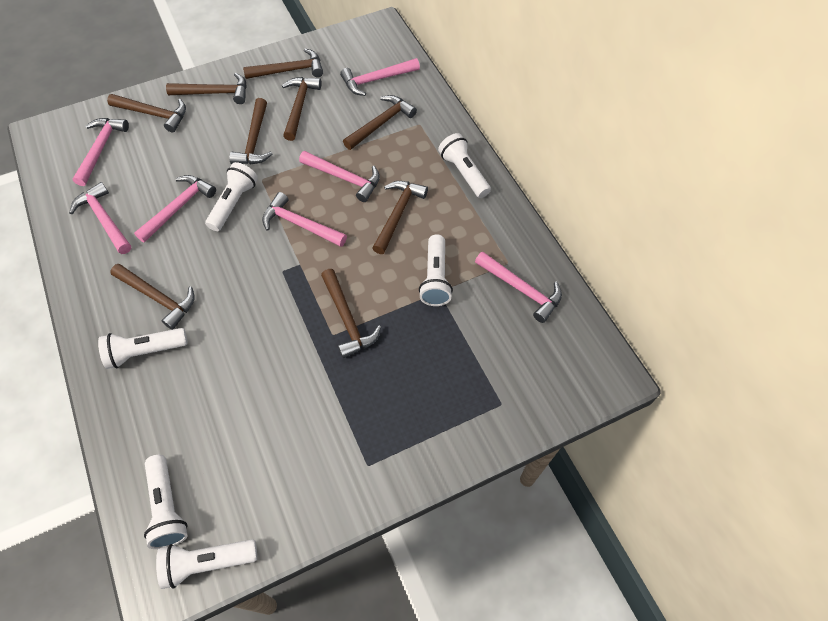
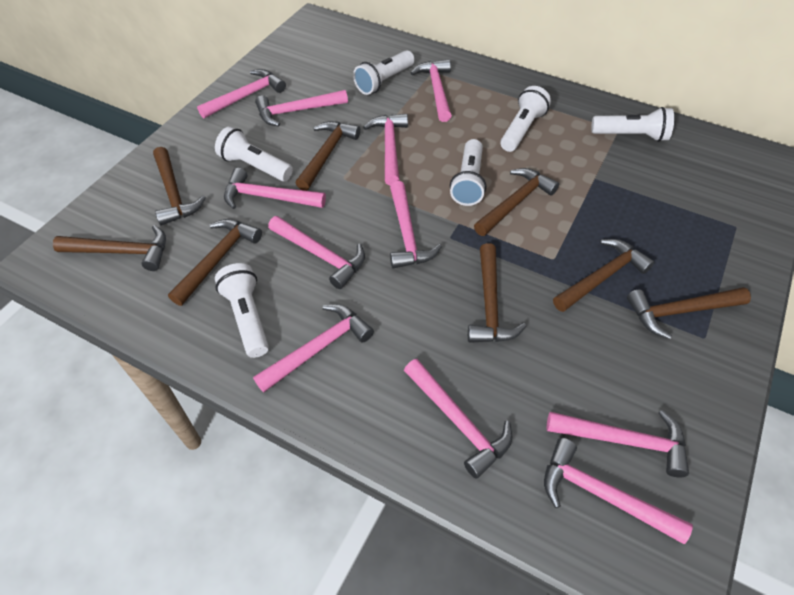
brown hammer: 9 -> 8
pink hammer: 7 -> 11

